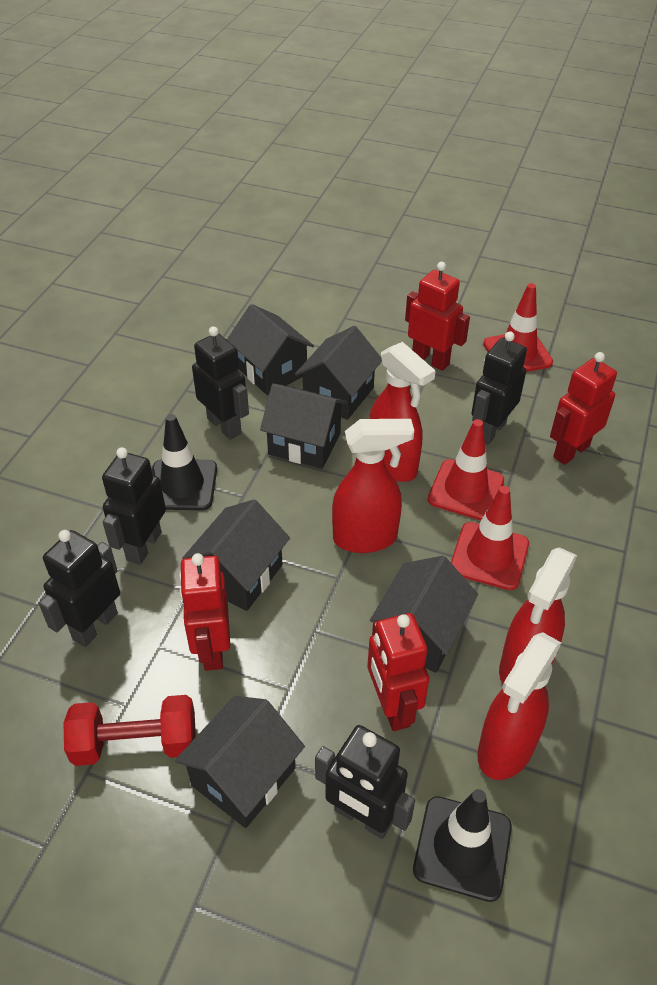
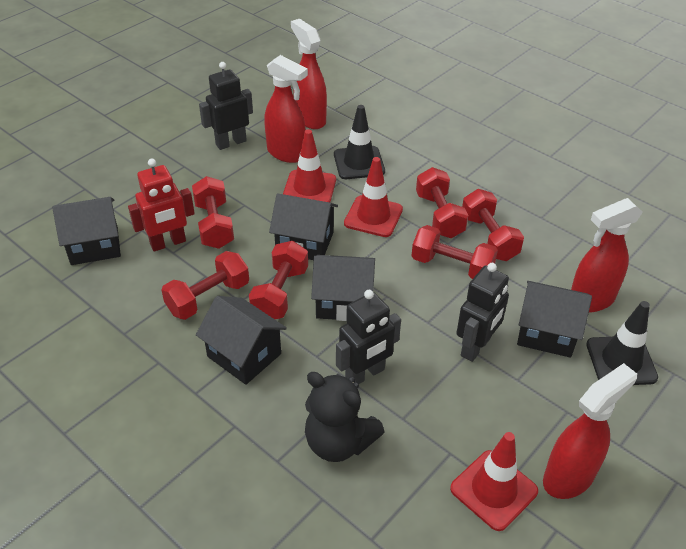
black house: 6 -> 5
black robot: 5 -> 3
black teddy bear: 0 -> 1
red dumbbell: 1 -> 6
red robot: 4 -> 1

